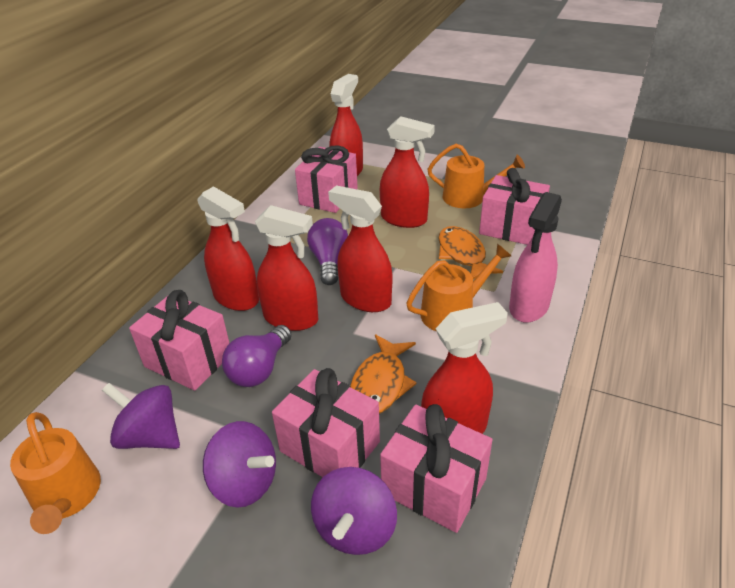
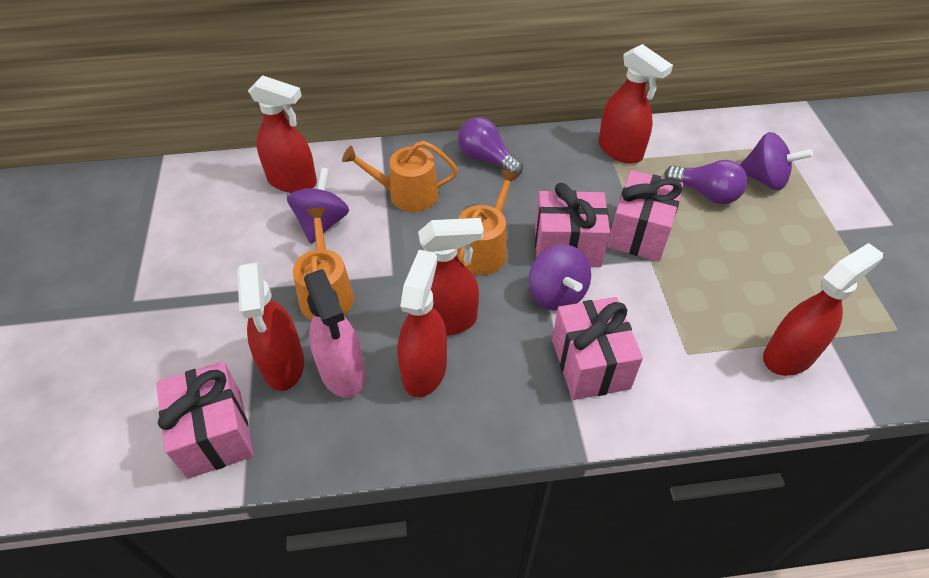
orange fish: 2 -> 0
pink gift: 5 -> 4

